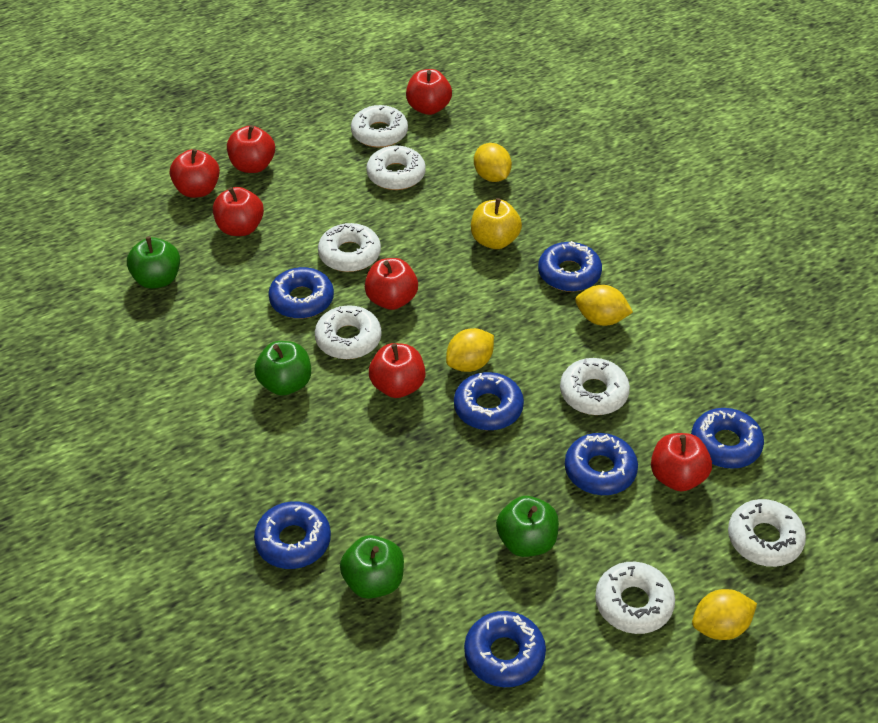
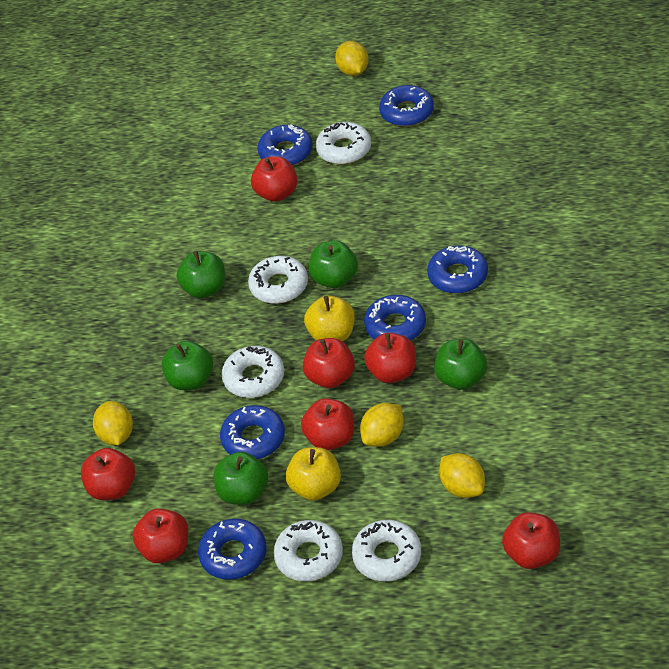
blue donut: 7 -> 6
green apple: 4 -> 5
white donut: 7 -> 5
yellow apple: 1 -> 2

